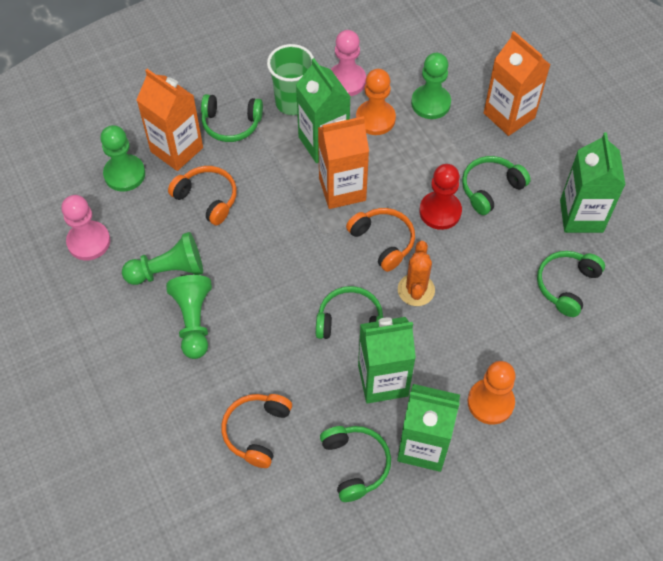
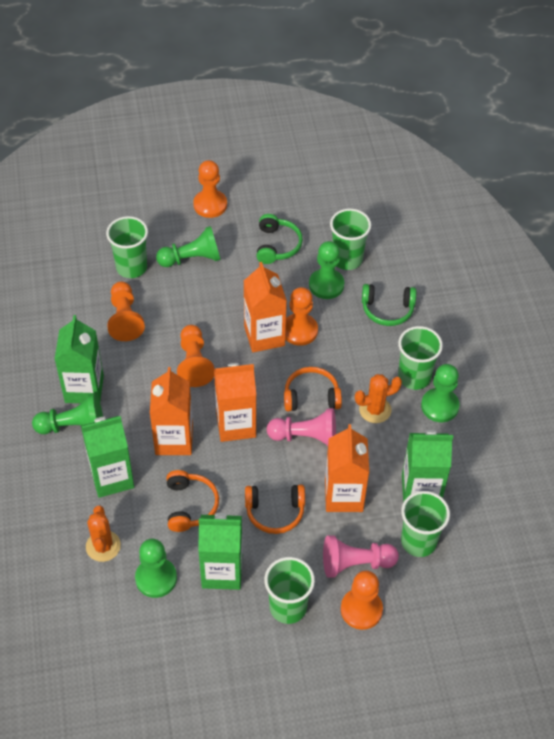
green cup: 1 -> 5
green headphones: 5 -> 2
green pawn: 4 -> 5
orange cactus: 1 -> 2
orange carton: 3 -> 4
orange pawn: 2 -> 5
red pawn: 1 -> 0

